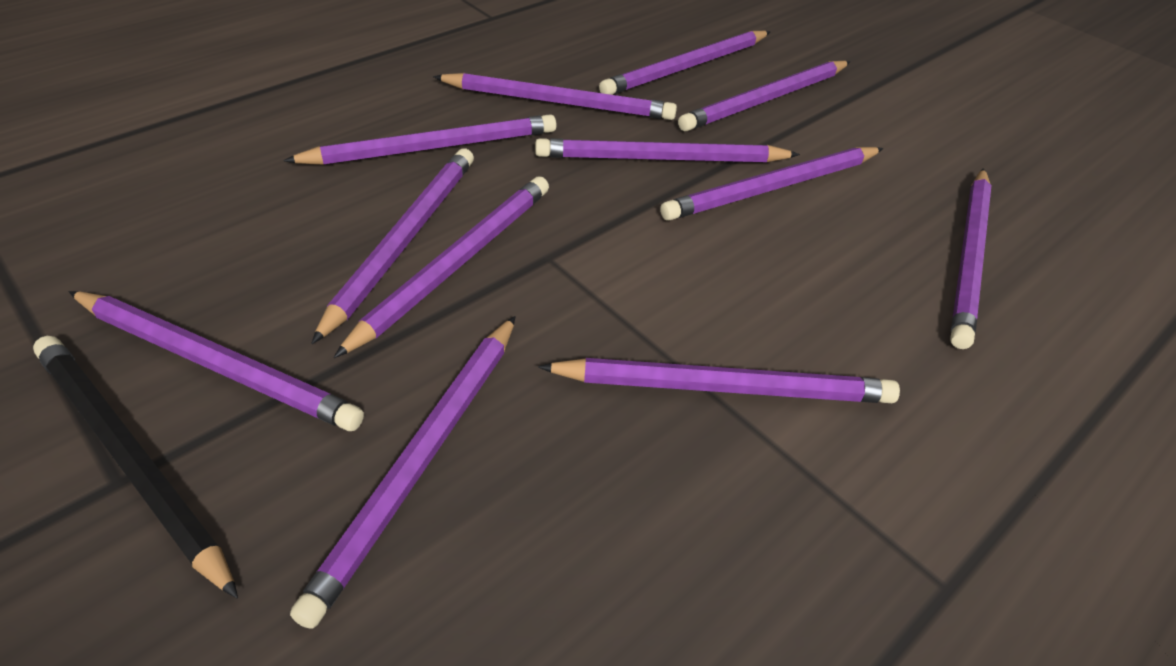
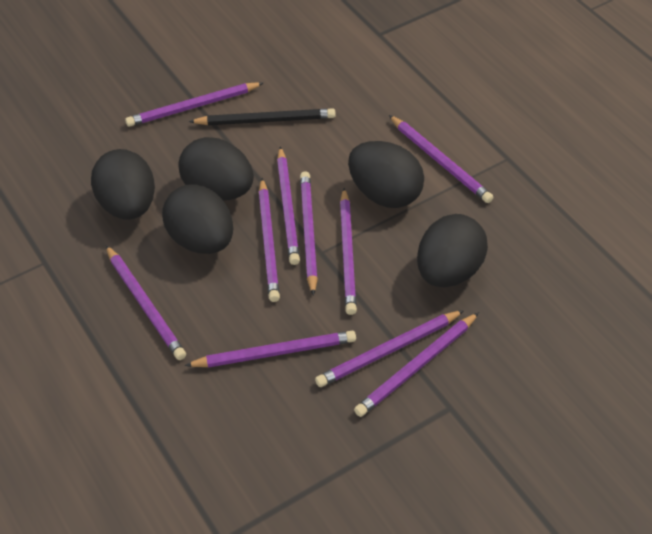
black egg: 0 -> 5
purple pencil: 12 -> 10

